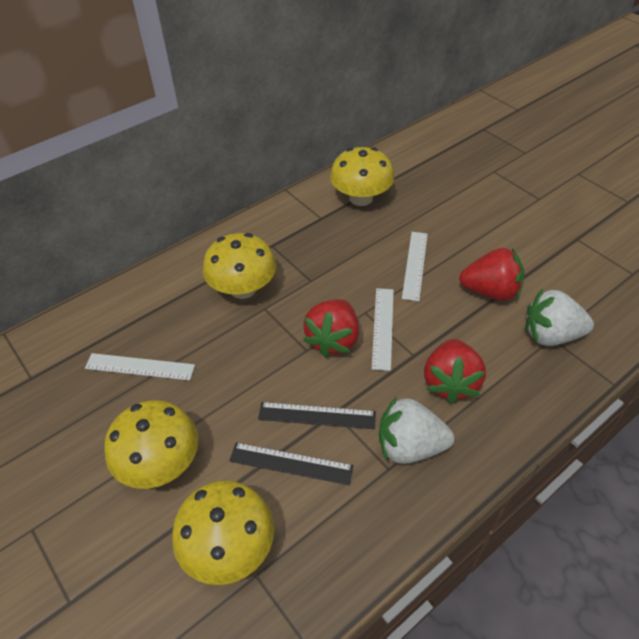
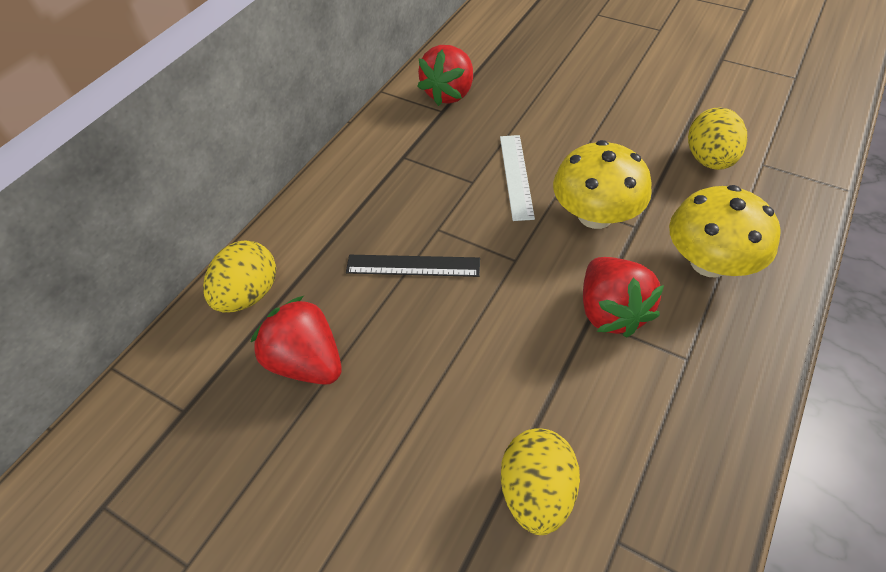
black ruler: 2 -> 1
white ruler: 3 -> 1
white strawberry: 2 -> 0
yellow egg: 0 -> 3
yellow mushroom: 4 -> 2

